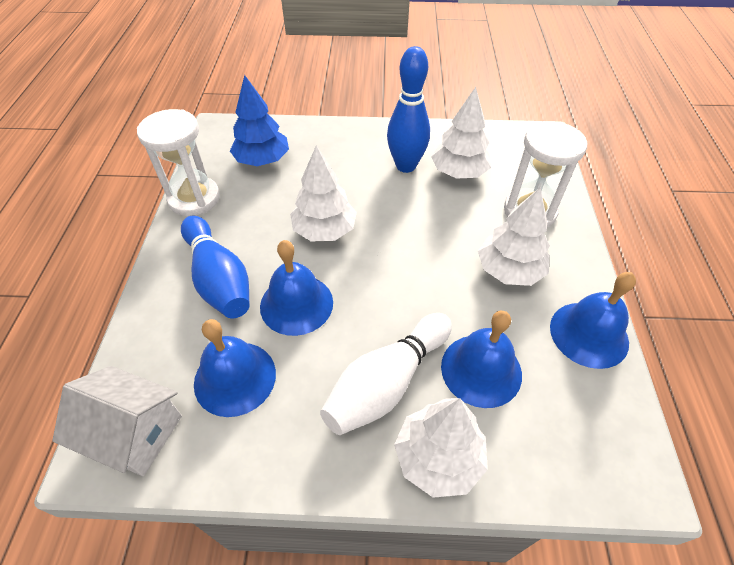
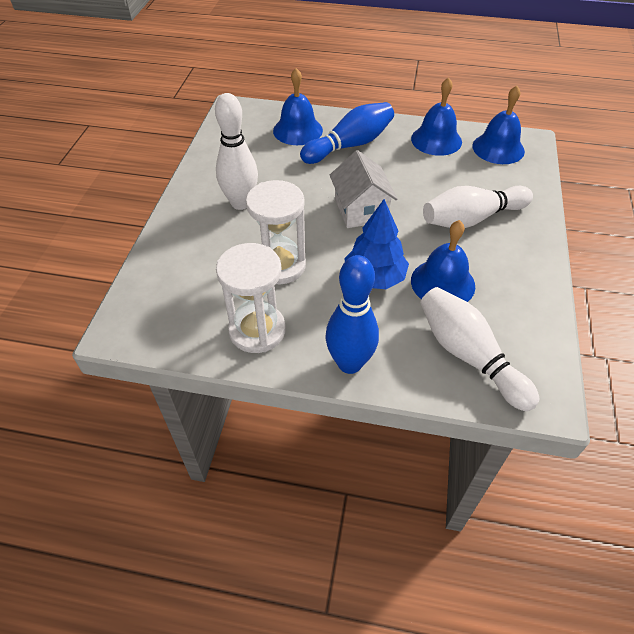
white bowling pin: 1 -> 3
white tree: 4 -> 0

